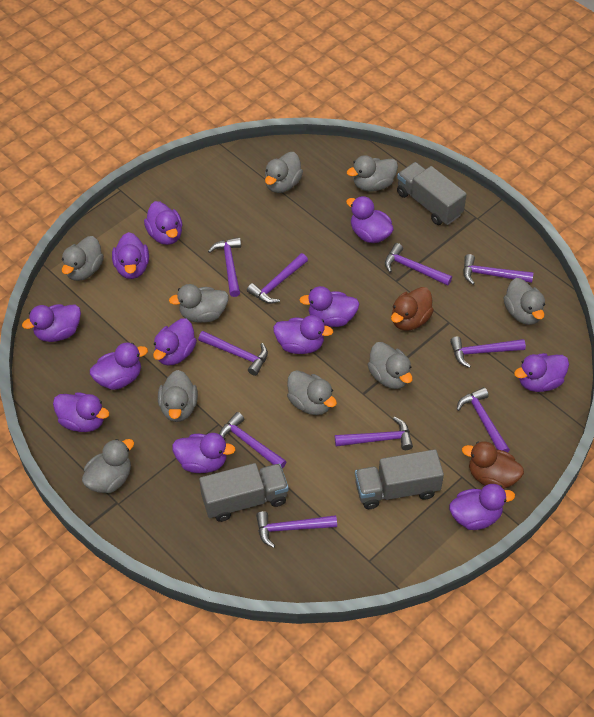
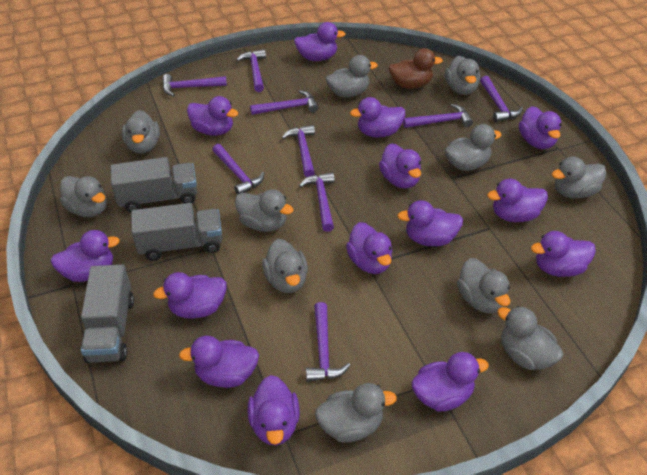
brown duck: 2 -> 1
grey duck: 9 -> 11
purple duck: 12 -> 14
purple hammer: 10 -> 9

